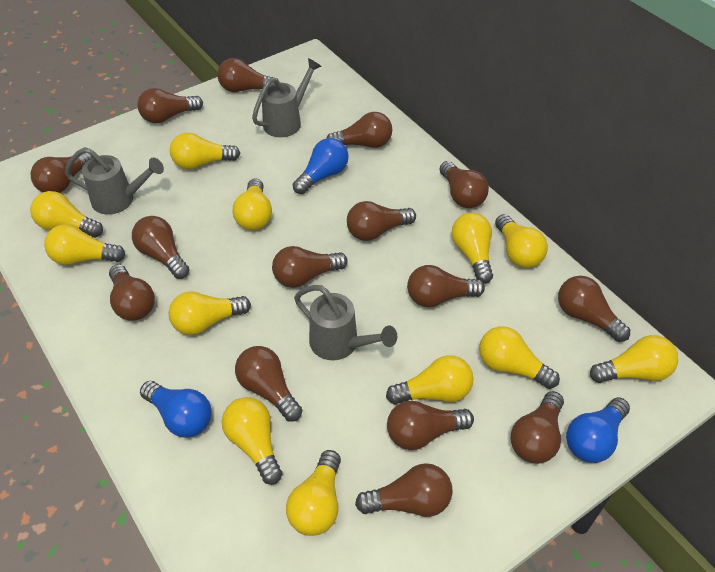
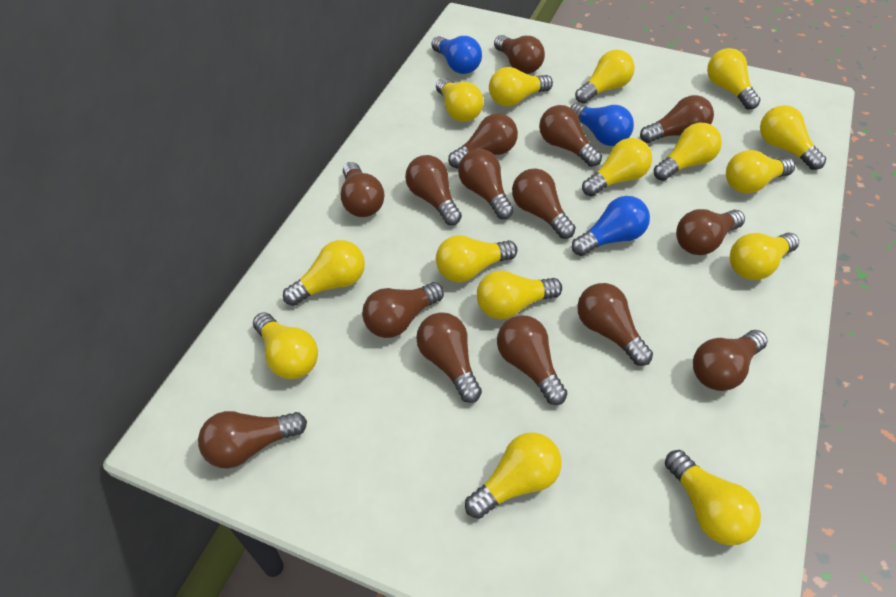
grey watering can: 3 -> 0
yellow light bulb: 12 -> 15

